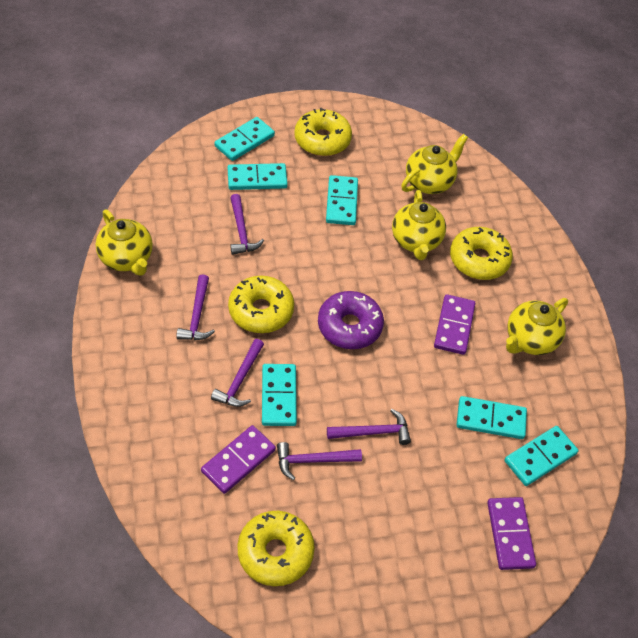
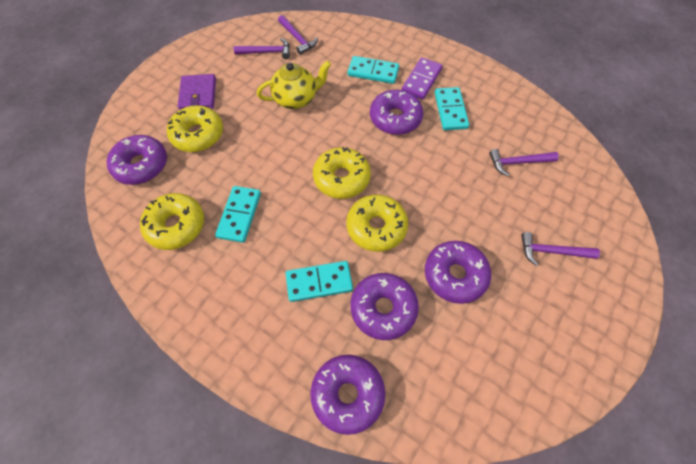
purple domino: 3 -> 1
purple donut: 1 -> 5
purple hammer: 5 -> 4
purple wallet: 0 -> 1
turquoise domino: 6 -> 4
yellow teapot: 4 -> 1

